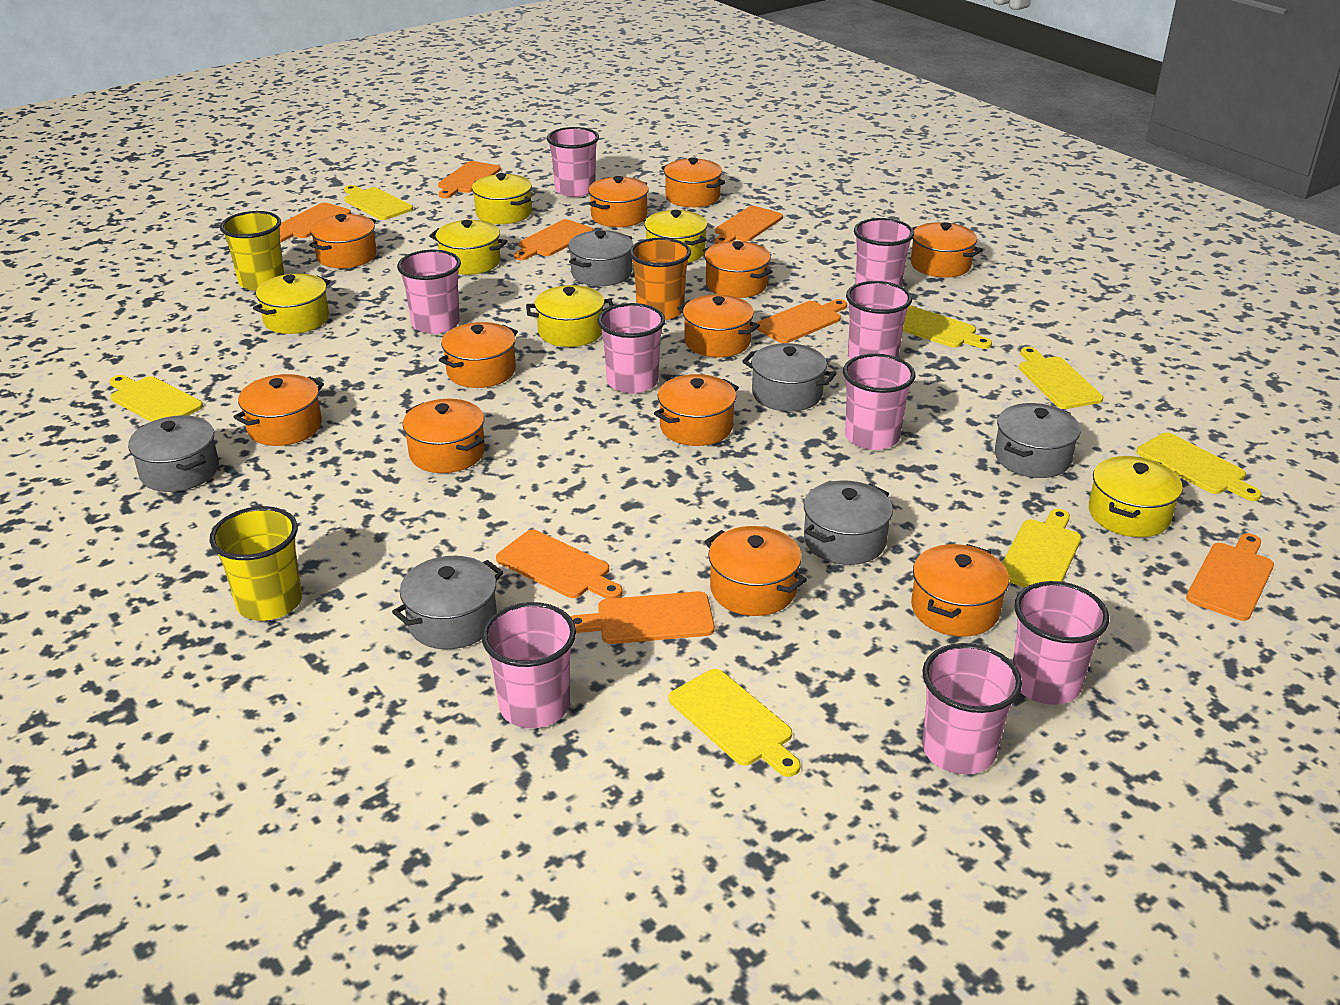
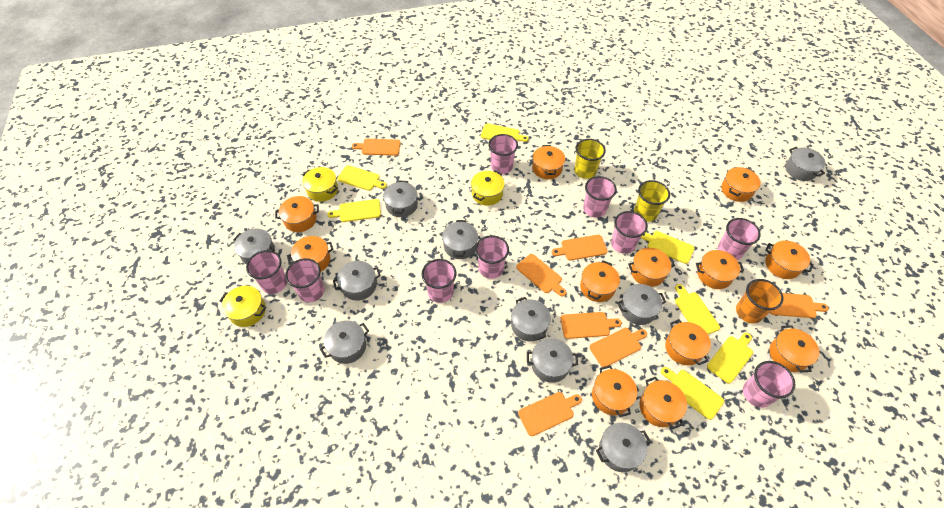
grey pot: 6 -> 10
orange cutting board: 8 -> 7
yellow pot: 6 -> 3

